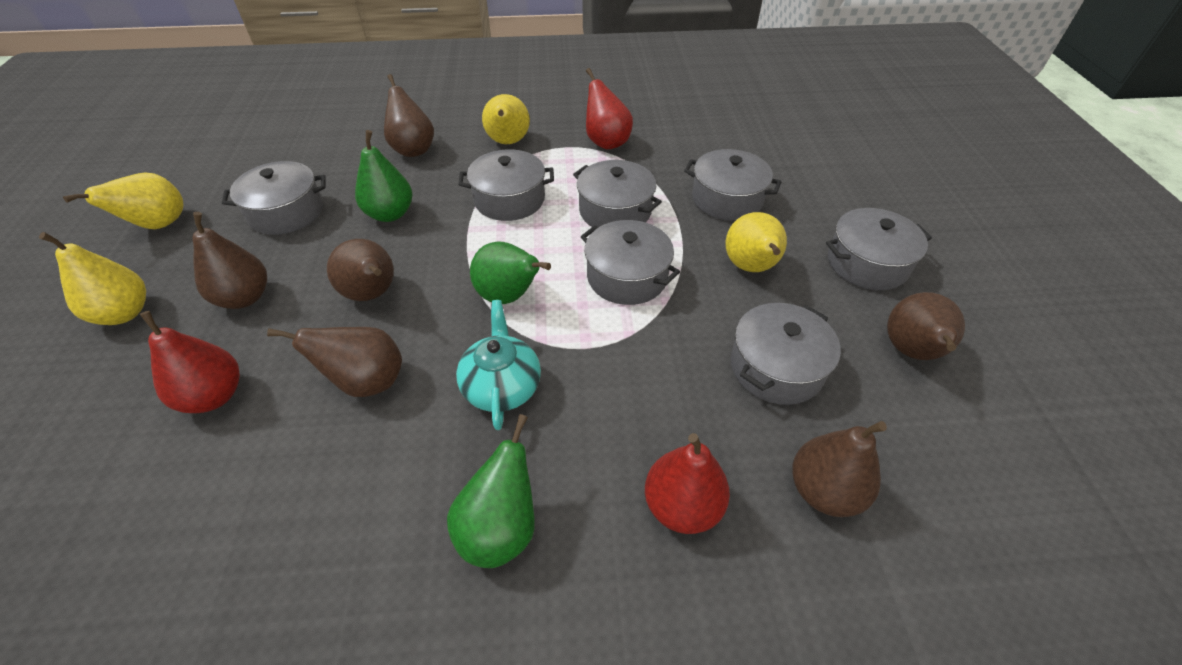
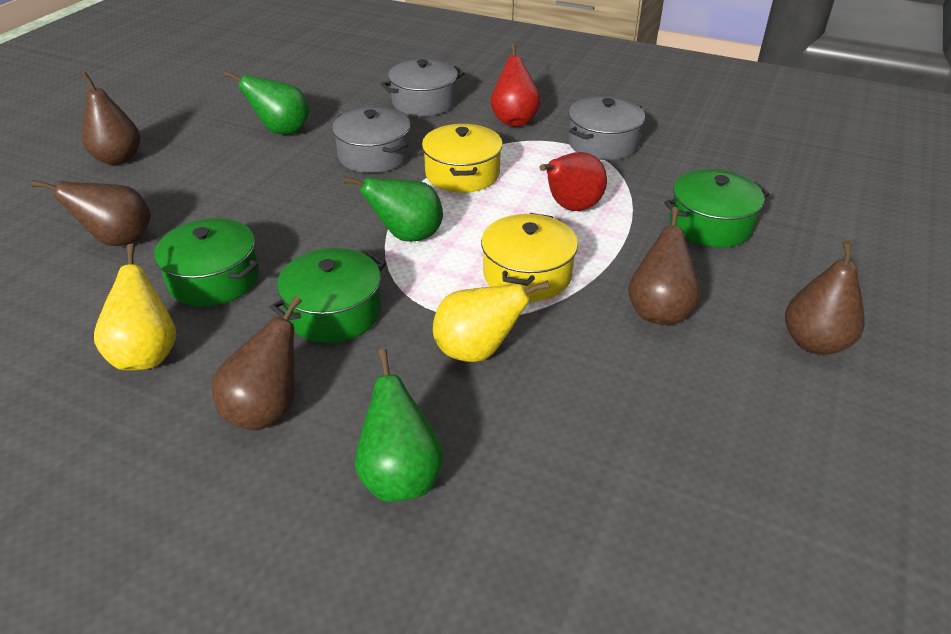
brown pear: 6 -> 5
green pot: 0 -> 3
grey pot: 7 -> 3
red pear: 3 -> 2
turquoise teapot: 1 -> 0
yellow pear: 4 -> 2
yellow pot: 0 -> 2

